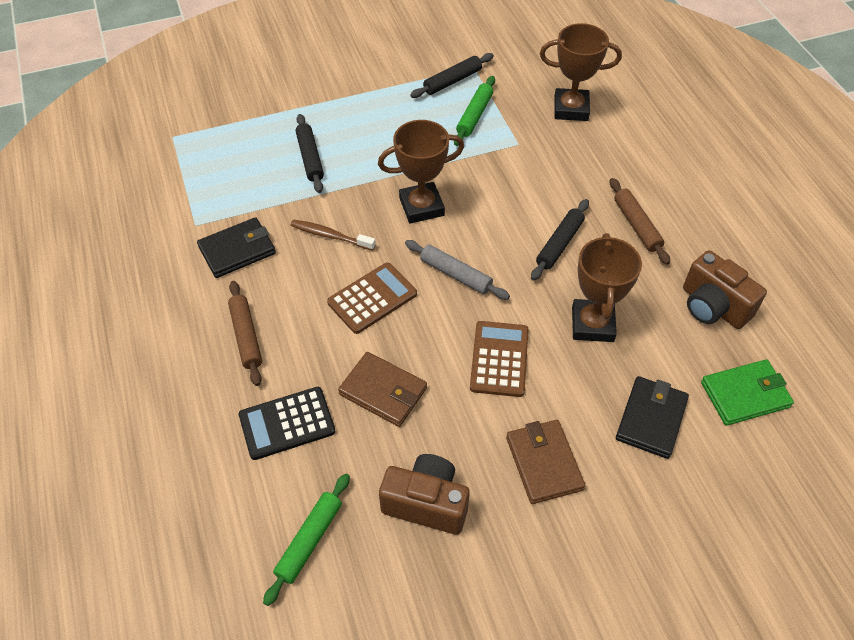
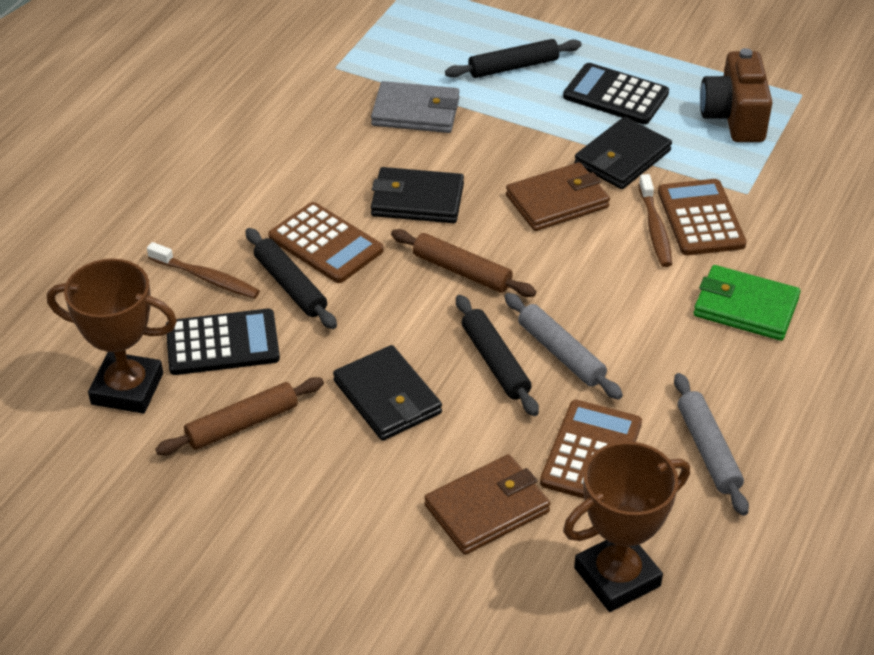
black calculator: 1 -> 2
black wallet: 2 -> 3
brown calculator: 2 -> 3
brown camera: 2 -> 1
brown toothbrush: 1 -> 2
brown trophy: 3 -> 2
green rolling pin: 2 -> 0
grey rolling pin: 1 -> 2
grey wallet: 0 -> 1

